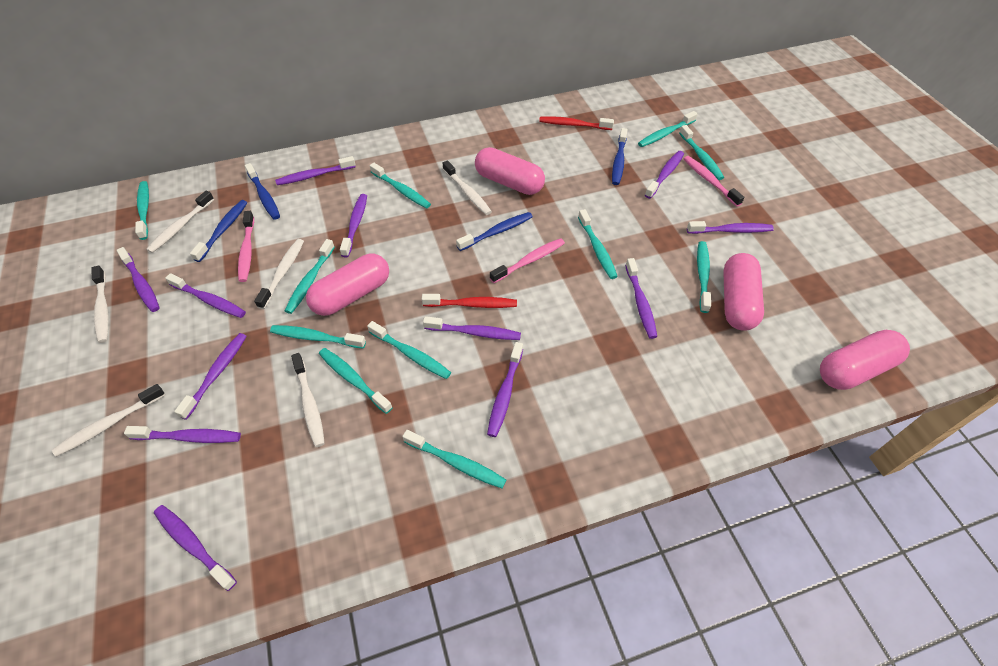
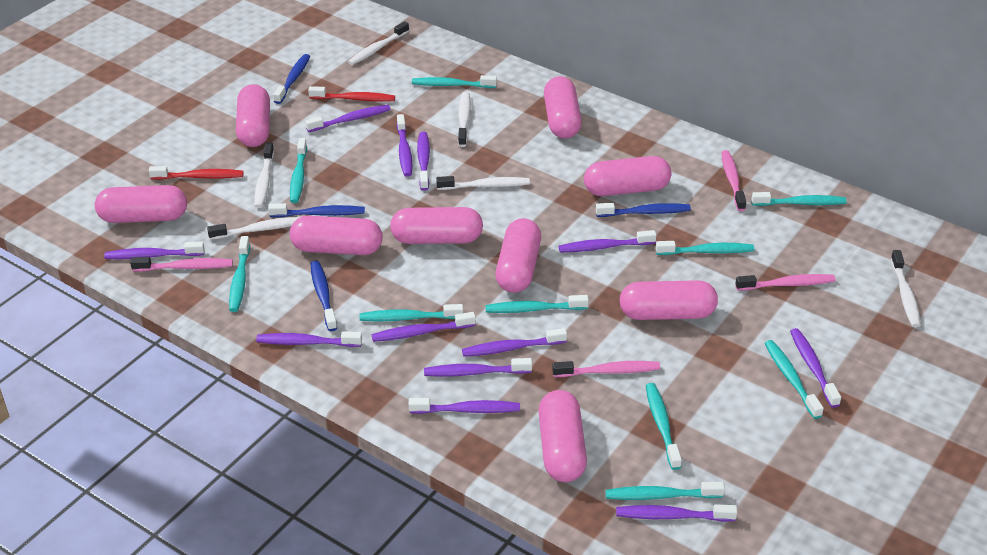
pink capsule: 4 -> 9
pink toothbrush: 3 -> 4
turquoise toothbrush: 11 -> 10

